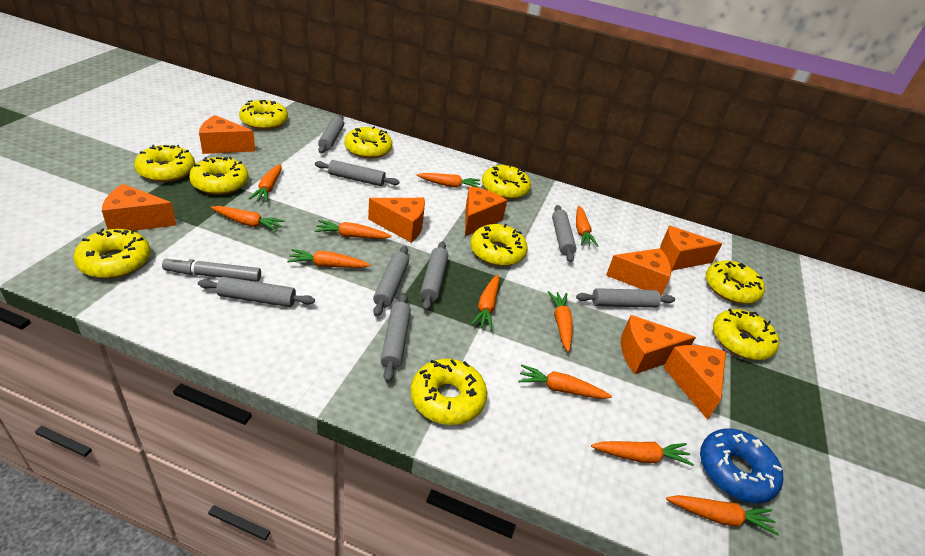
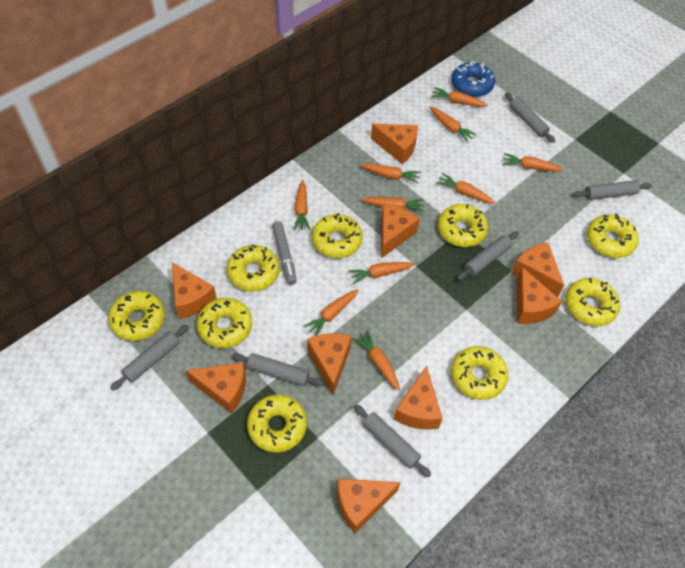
grey rolling pin: 8 -> 6
orange carrot: 11 -> 10
orange cheese: 8 -> 9
yellow donut: 10 -> 9

